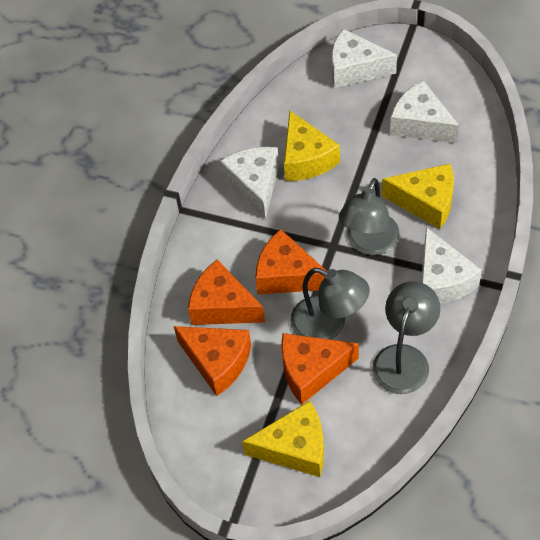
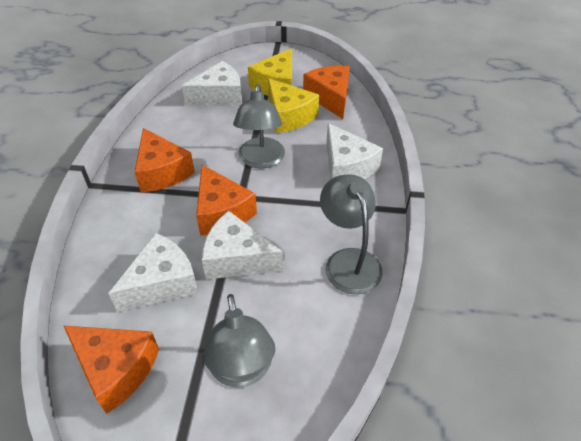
yellow cheese: 3 -> 2

